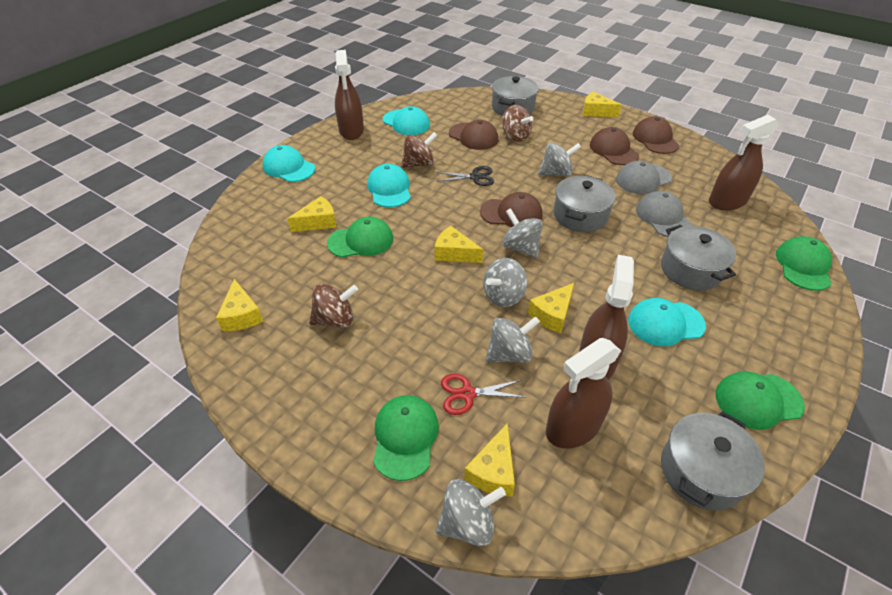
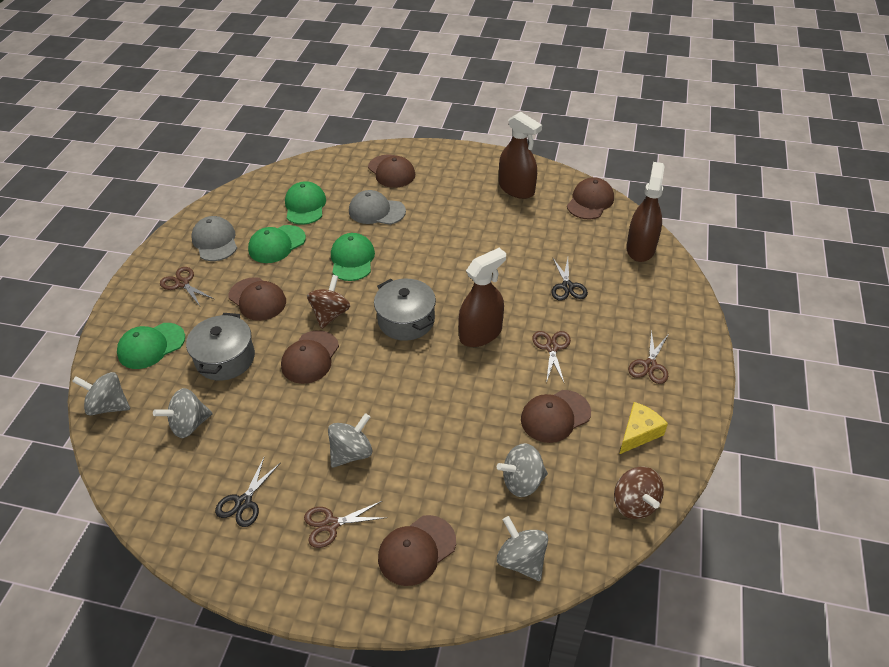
black scissors: 1 -> 2
brown cap: 4 -> 6
brown scissors: 0 -> 4
brown spinning top: 3 -> 2
brown spray bottle: 4 -> 3
grey pot: 4 -> 2
red scissors: 1 -> 0
turquoise cap: 4 -> 0
yellow cheese: 6 -> 1

